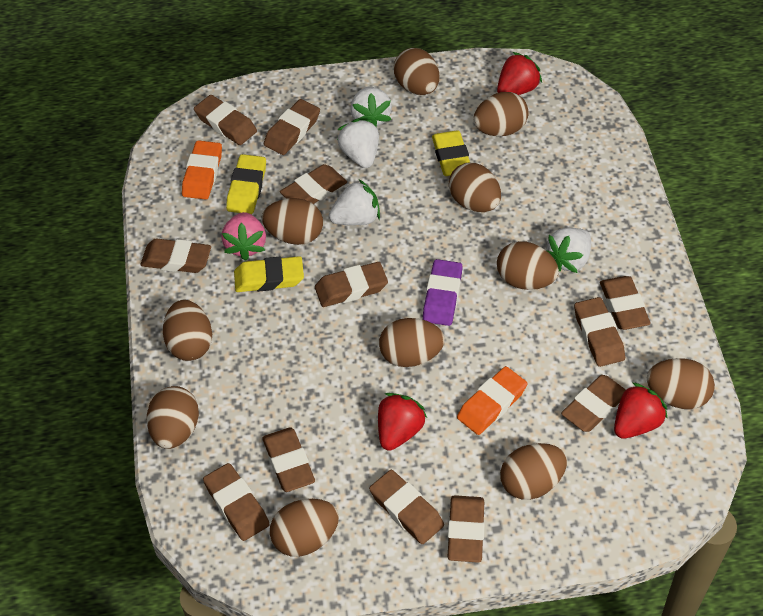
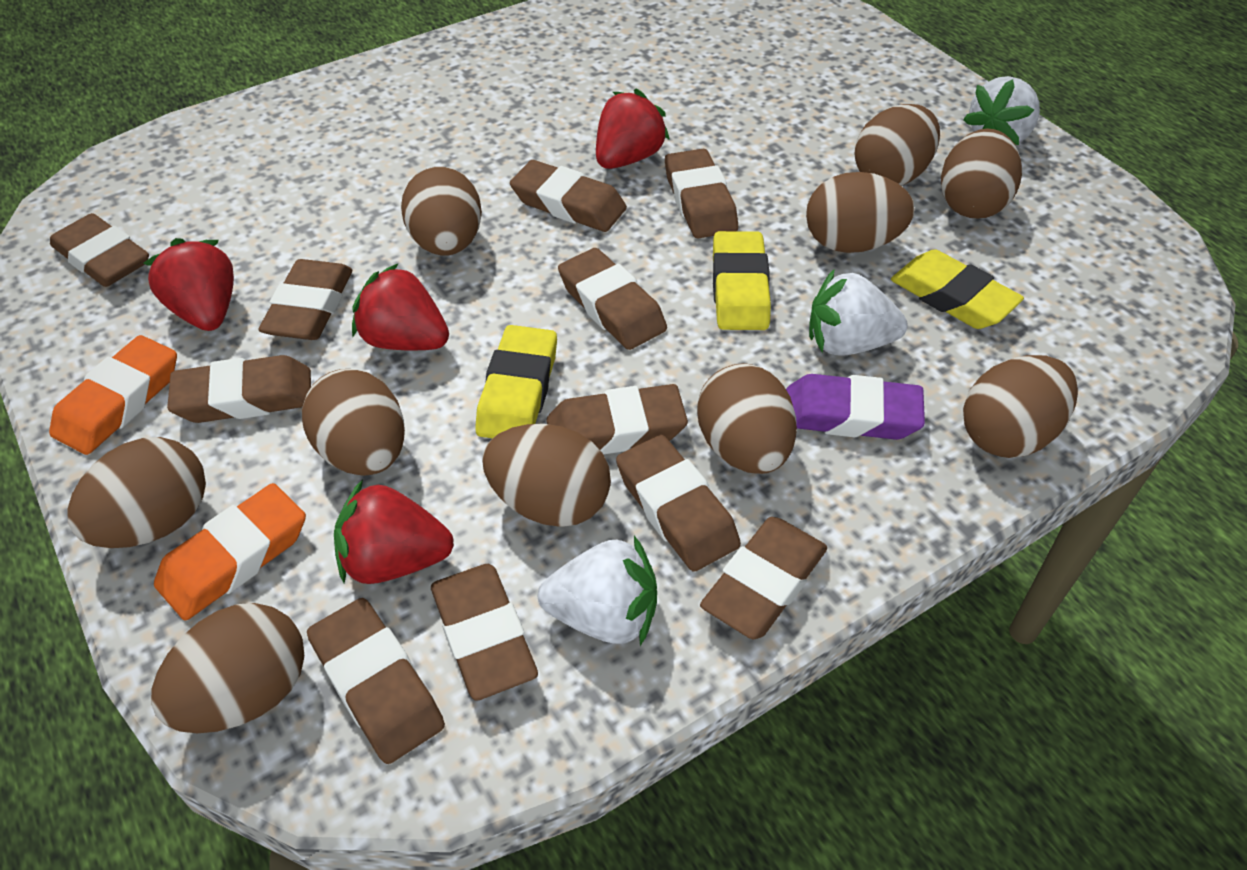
brown egg: 11 -> 10
brown eraser: 12 -> 11
pink strawberry: 1 -> 0
red strawberry: 3 -> 4
white strawberry: 4 -> 3

